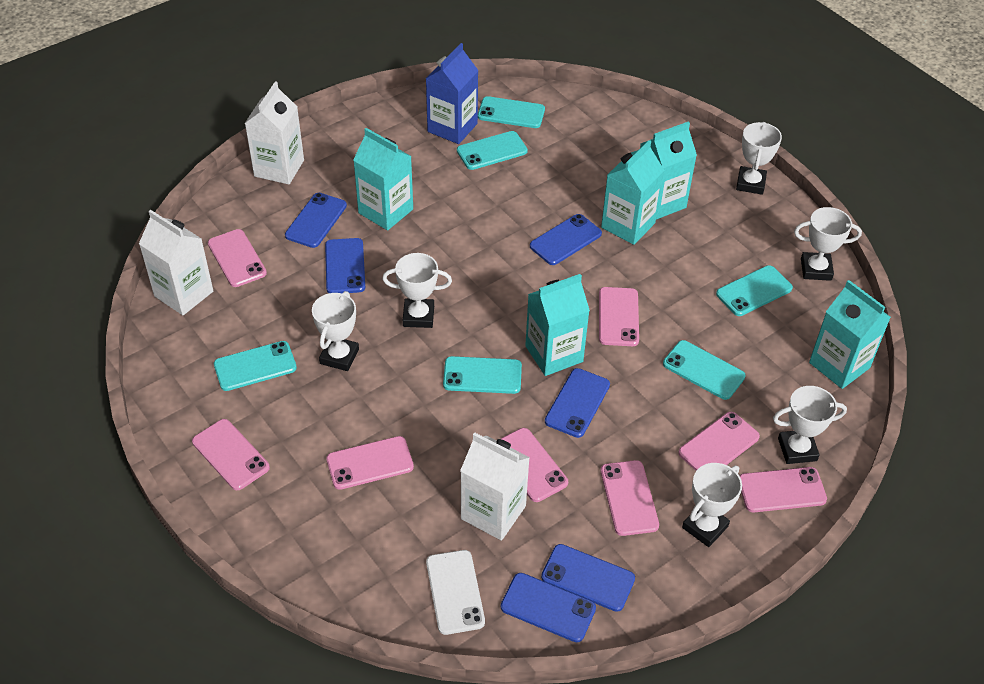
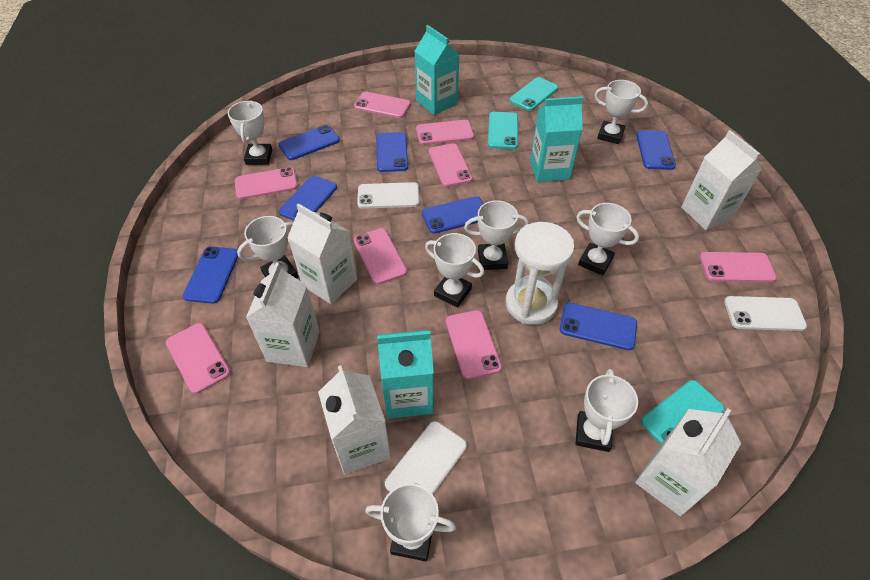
blue carton: 1 -> 0
blue phone: 6 -> 7
turquoise carton: 5 -> 3
turquoise phone: 6 -> 3
white carton: 3 -> 5
white hourglass: 0 -> 1
white phone: 1 -> 3
white trophy: 6 -> 8

